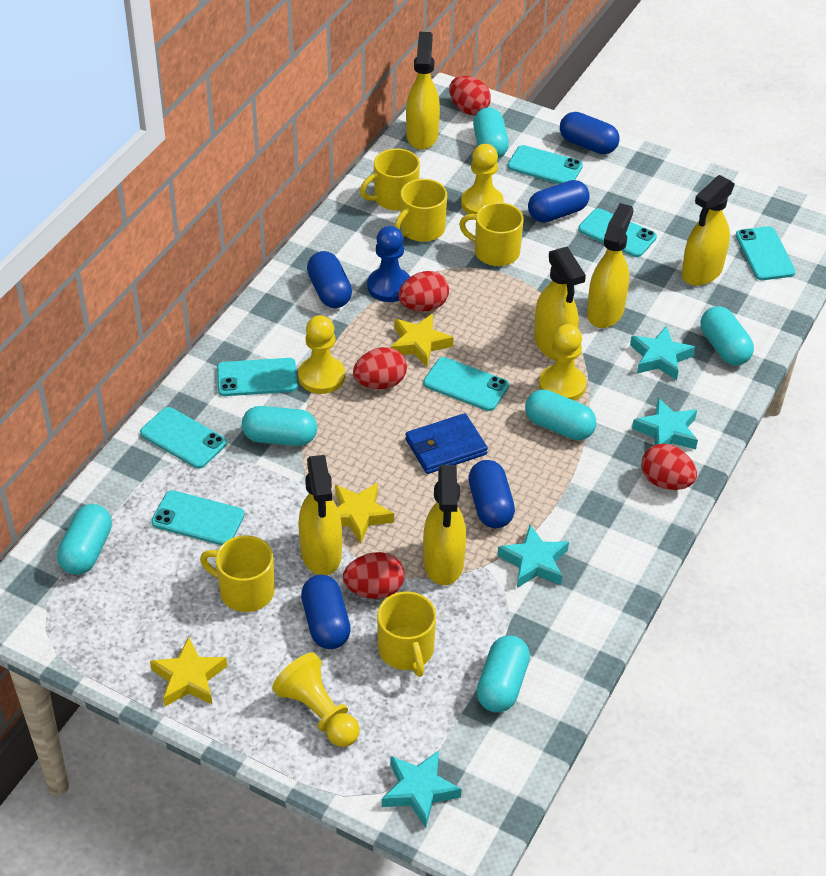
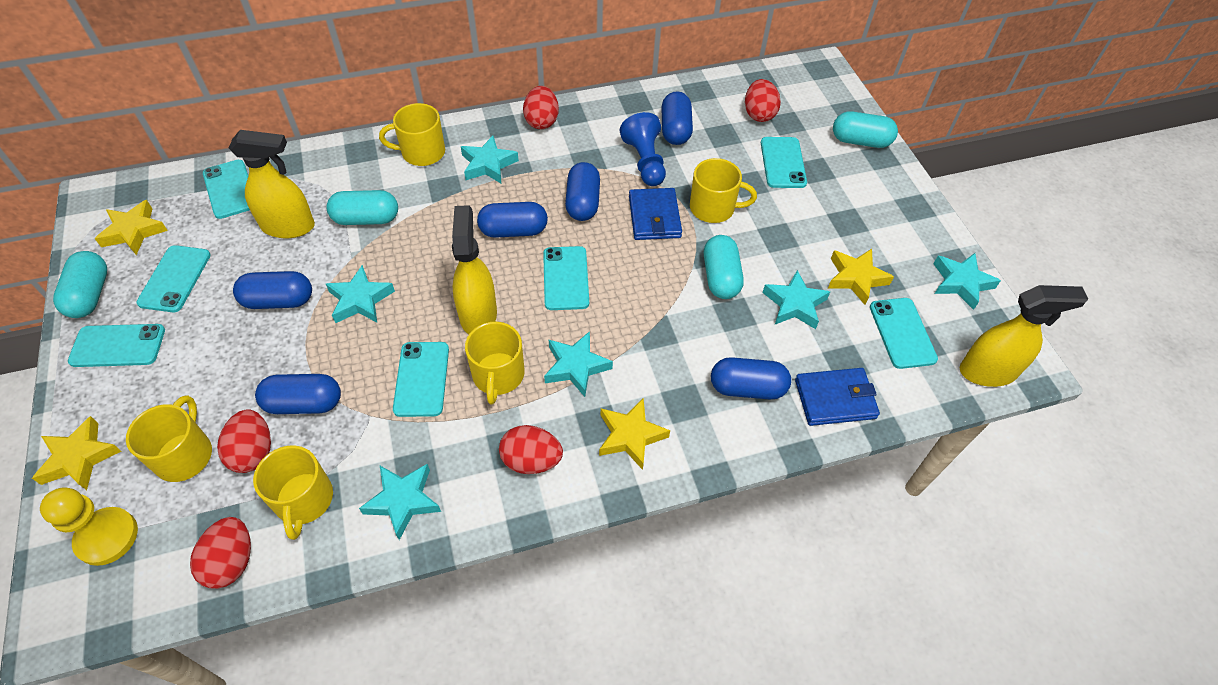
blue capsule: 5 -> 6
blue wallet: 1 -> 2
turquoise capsule: 6 -> 4
turquoise star: 4 -> 6
yellow pawn: 4 -> 1
yellow spray bottle: 6 -> 3
yellow star: 3 -> 4

